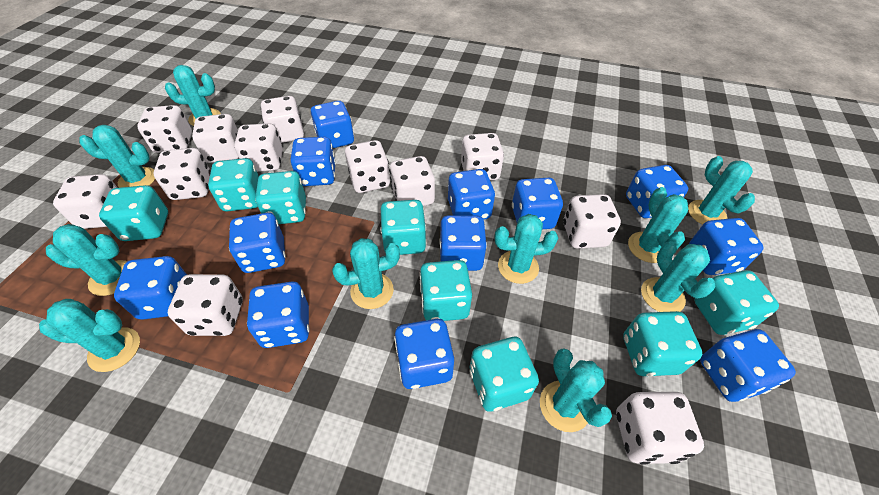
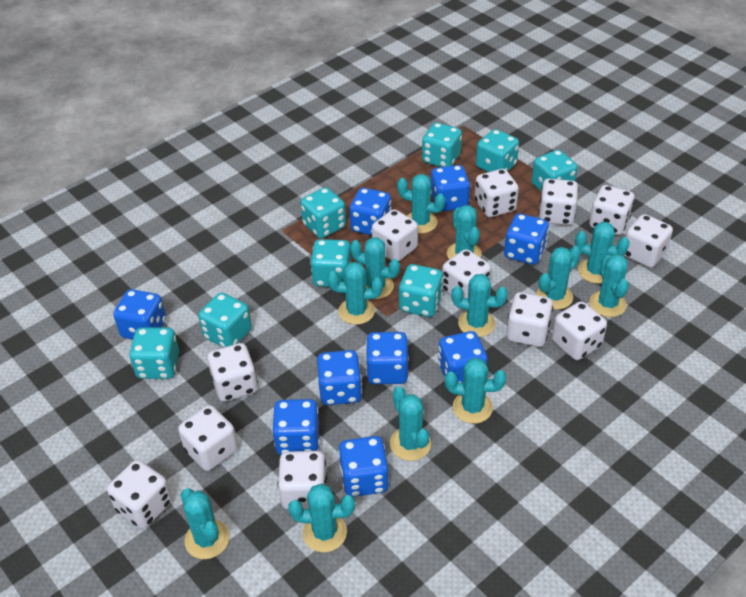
blue dice: 12 -> 9
turquoise cactus: 10 -> 12

